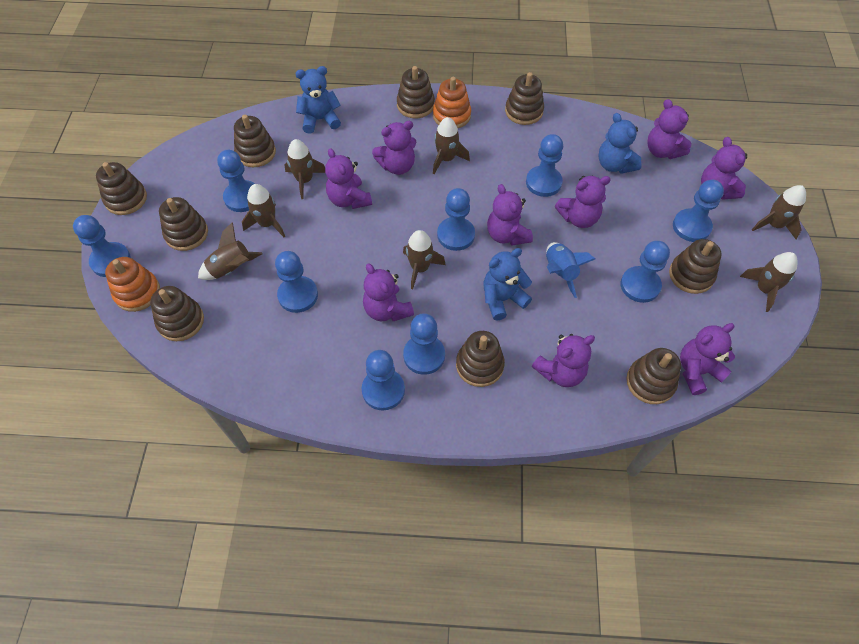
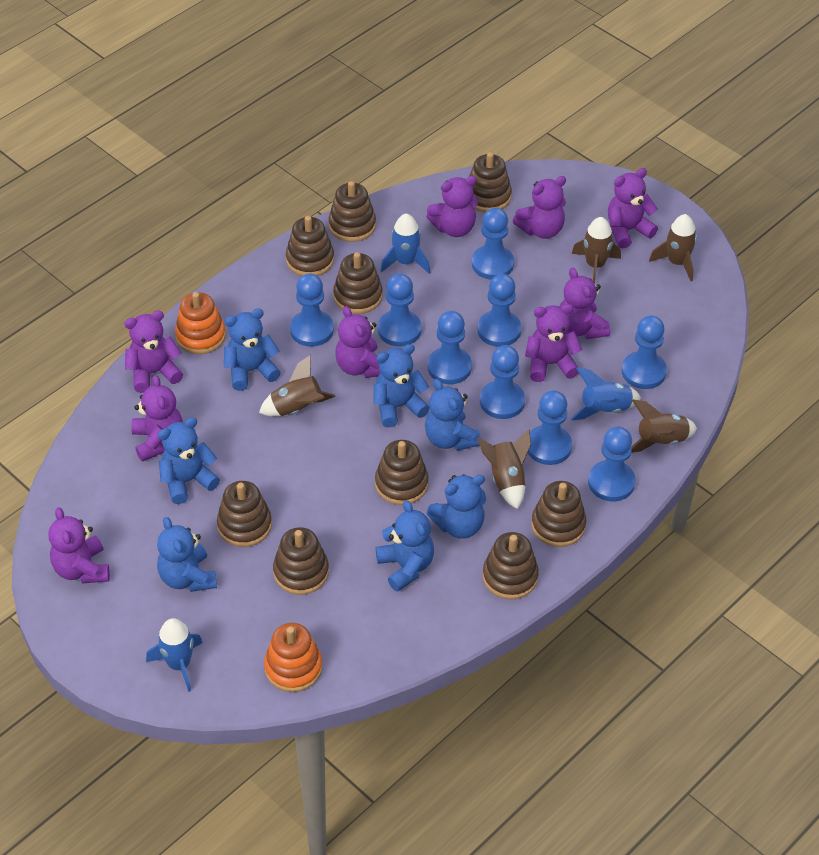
blue rocket: 1 -> 3
blue teddy bear: 3 -> 7
brown rocket: 7 -> 5

